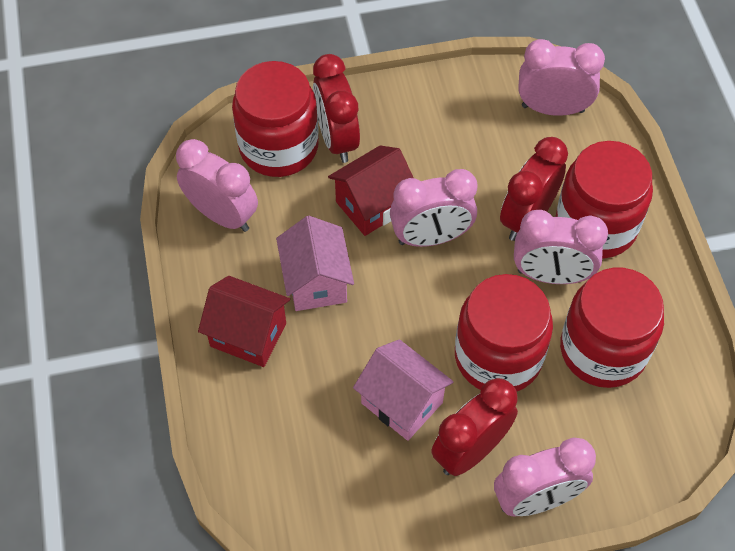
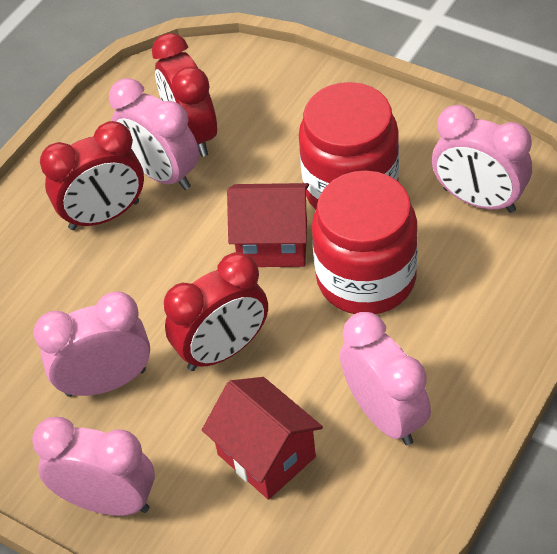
pink house: 2 -> 0
red jar: 4 -> 2

